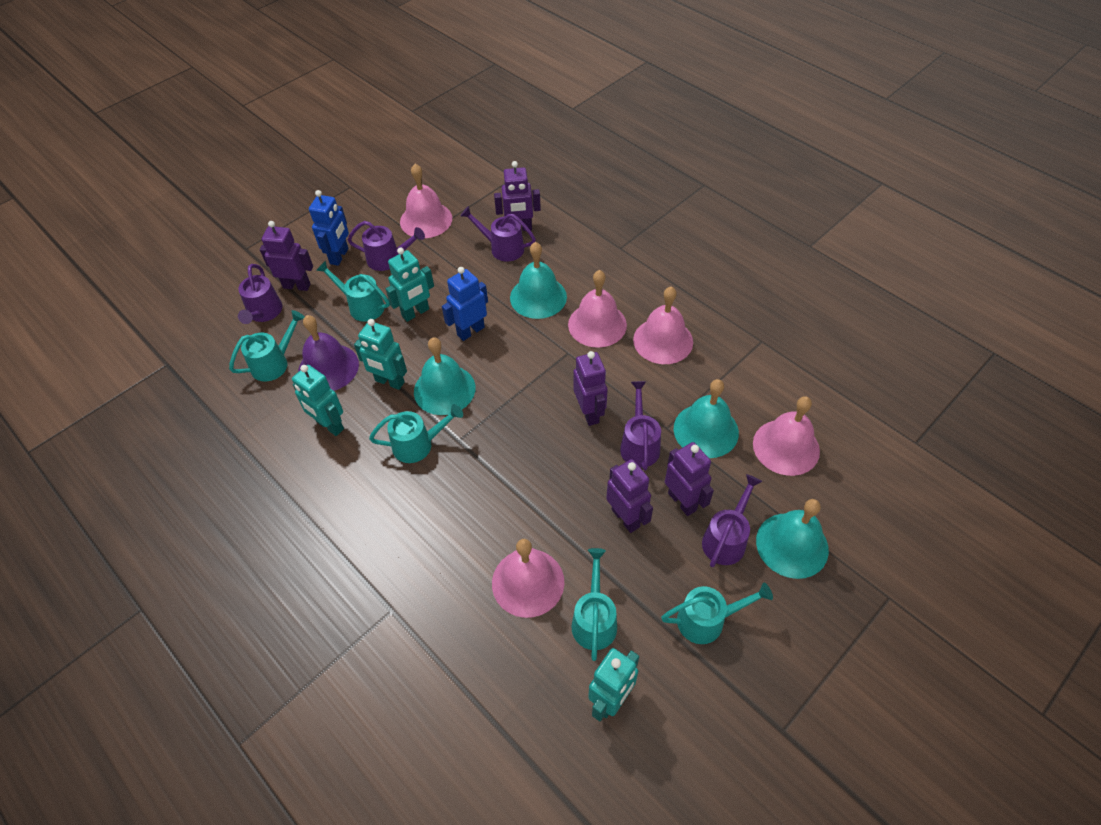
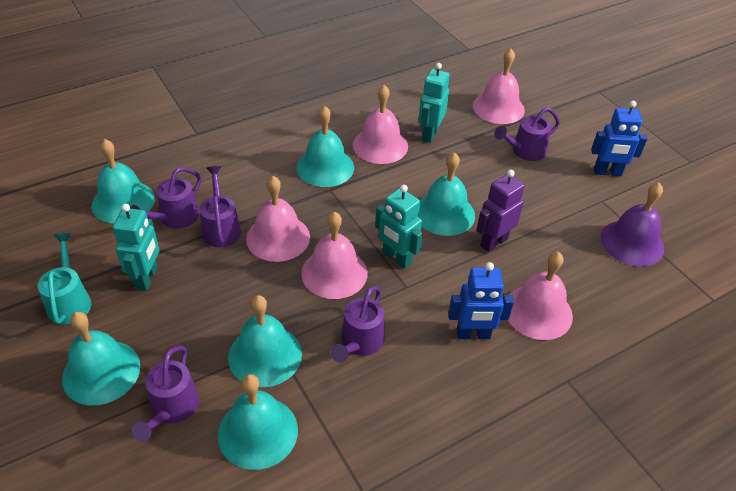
purple robot: 5 -> 1
turquoise bell: 4 -> 6
turquoise robot: 4 -> 3
turquoise watering can: 5 -> 1

